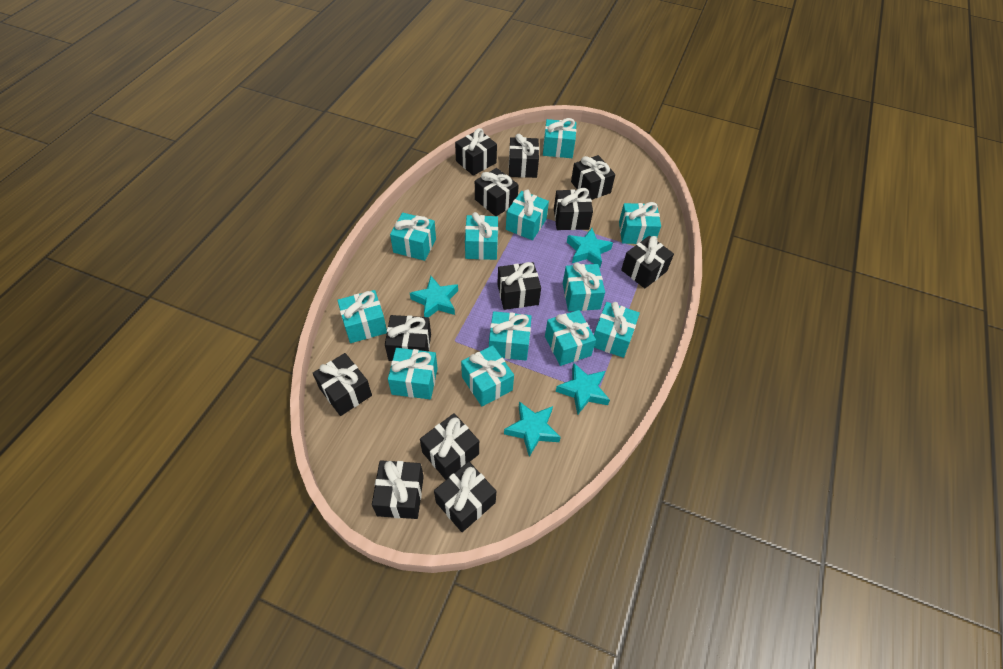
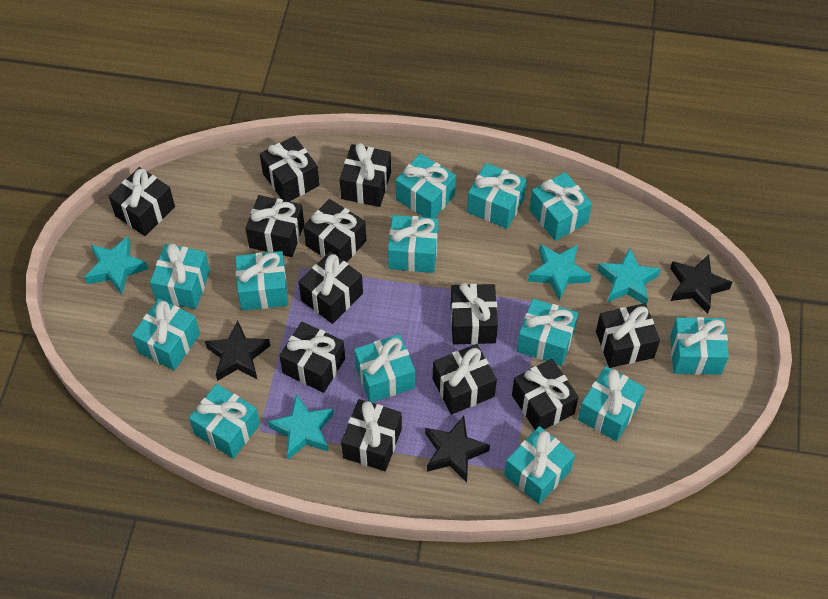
black star: 0 -> 3
turquoise gift: 12 -> 13

